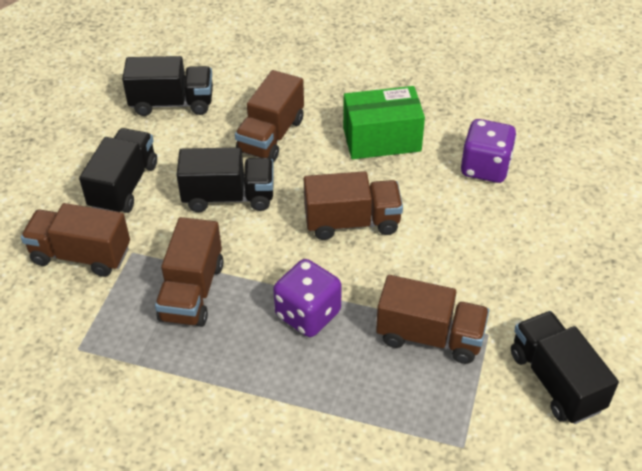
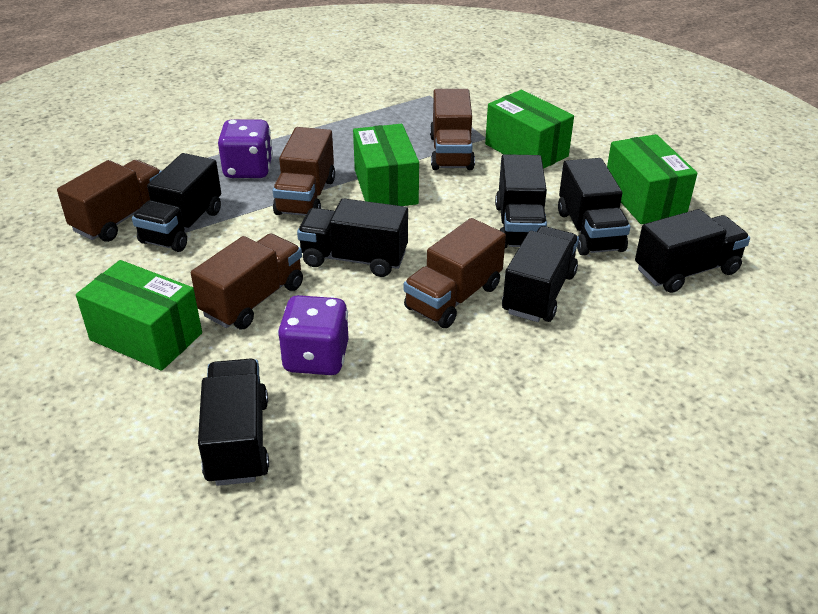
black truck: 4 -> 7
green box: 1 -> 4

